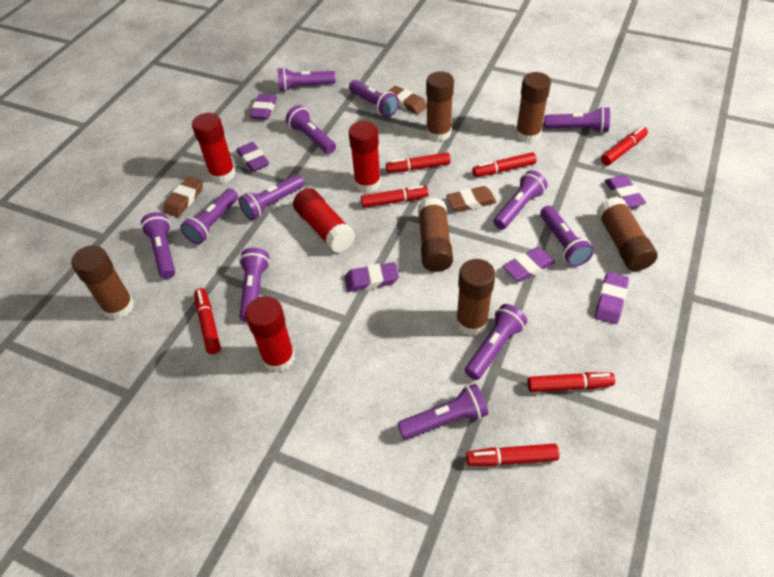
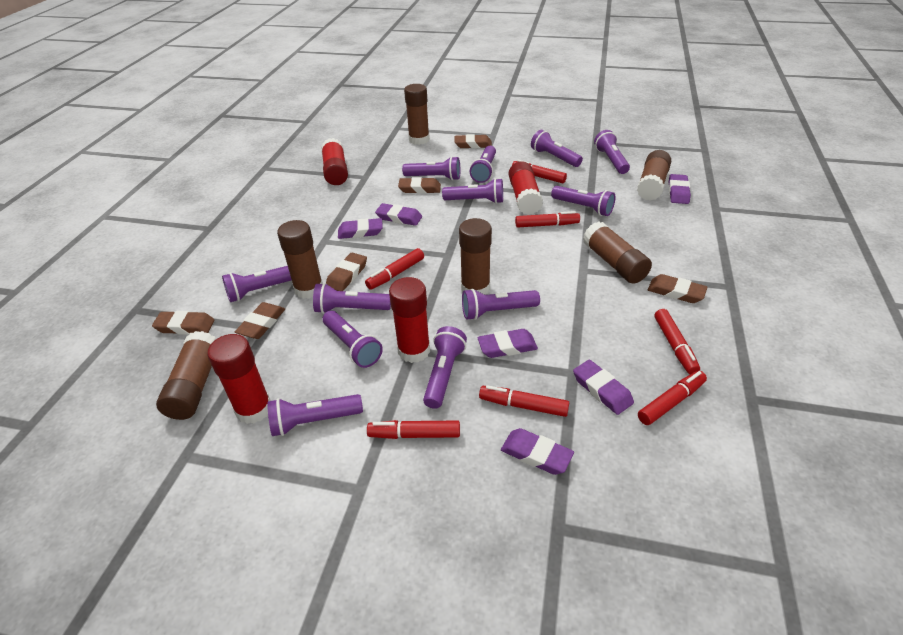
brown eraser: 3 -> 6

